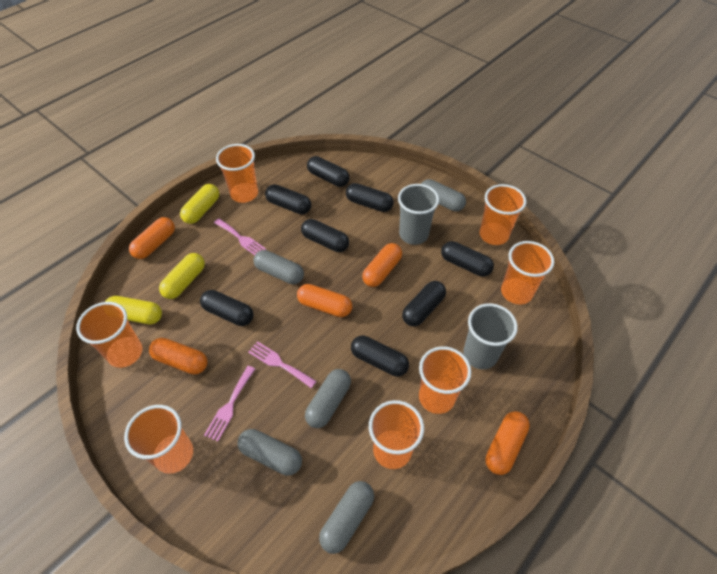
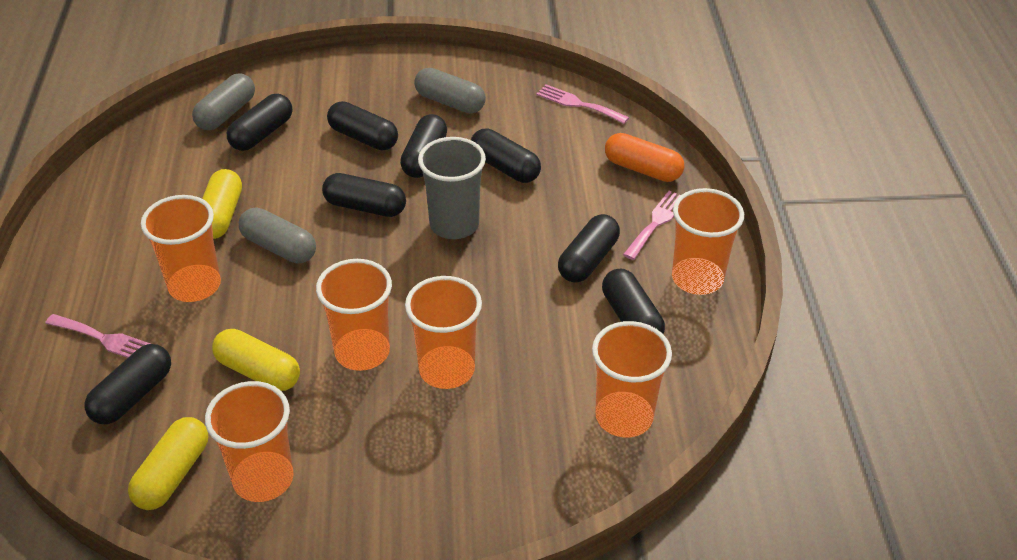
grey capsule: 5 -> 3
grey cup: 2 -> 1
orange capsule: 5 -> 1
orange cup: 7 -> 6

